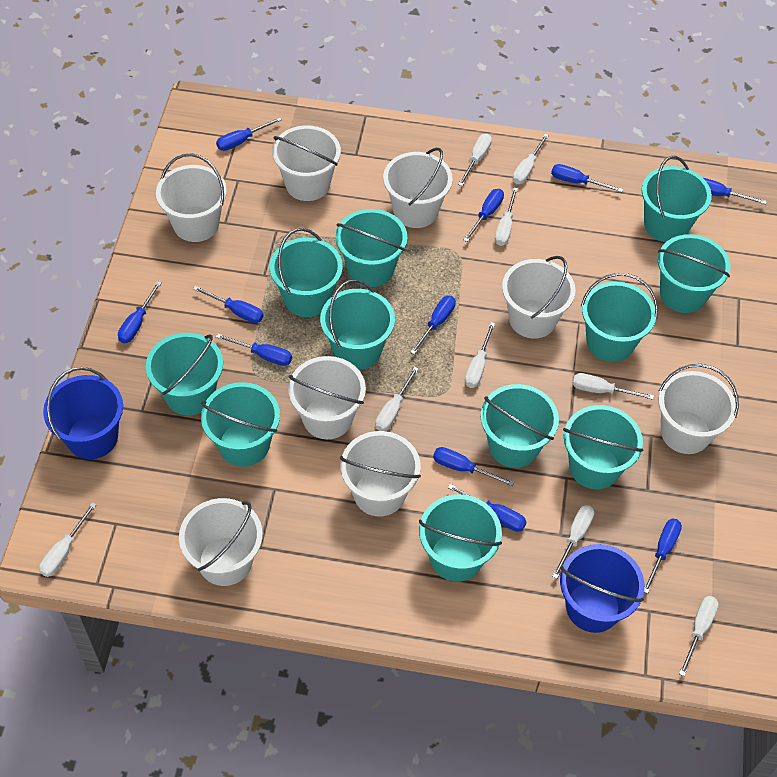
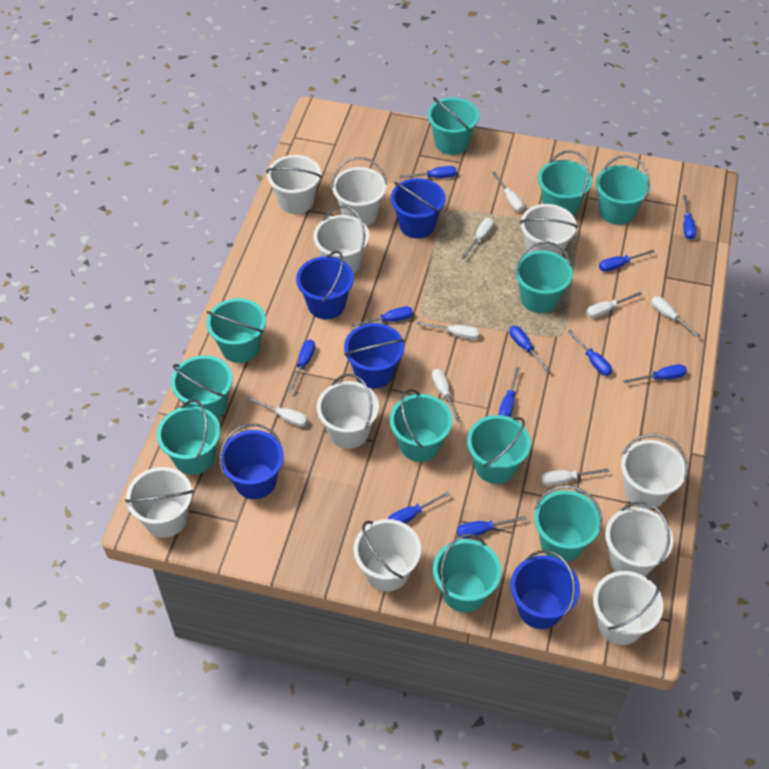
blue bucket: 2 -> 5
white bucket: 8 -> 10
white screwdriver: 9 -> 8

